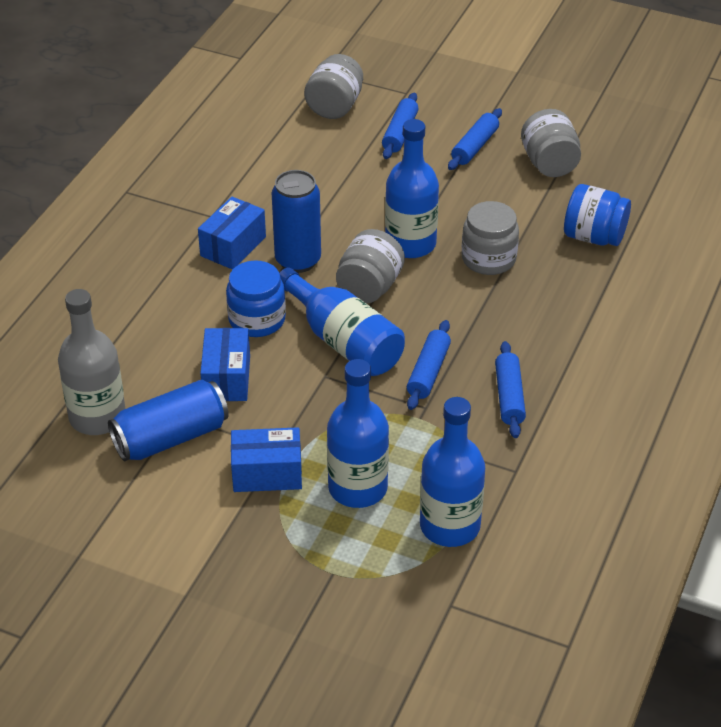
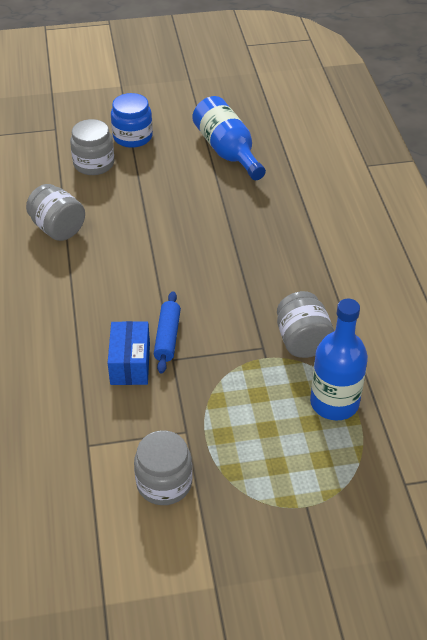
blue bottle: 4 -> 2
blue box: 3 -> 1
blue can: 2 -> 0
blue jar: 2 -> 1
blue rolling pin: 4 -> 1
grey bottle: 1 -> 0

